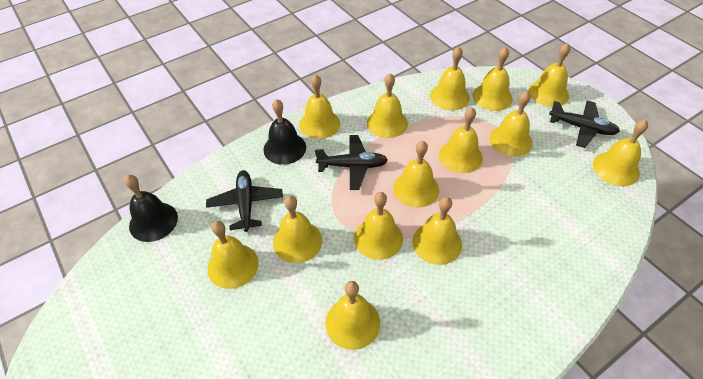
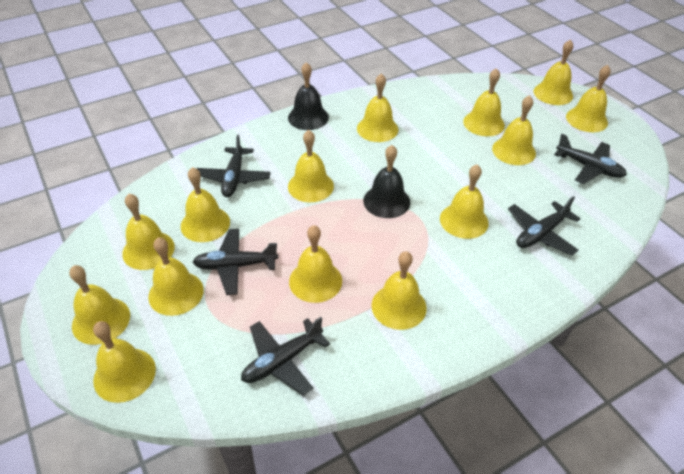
black plane: 3 -> 5

